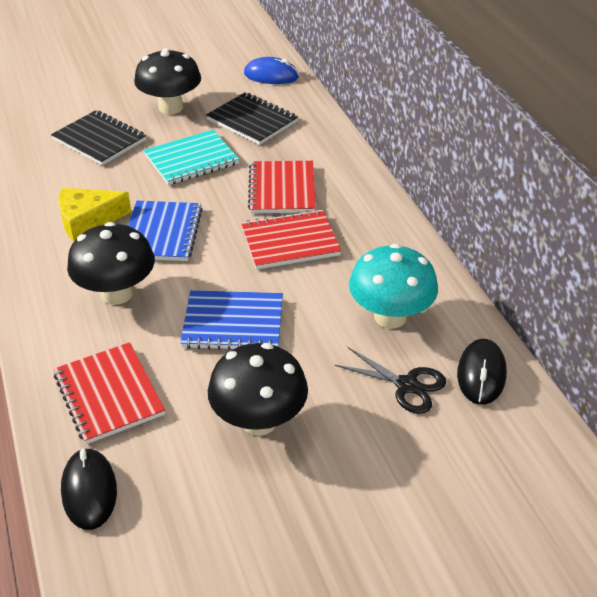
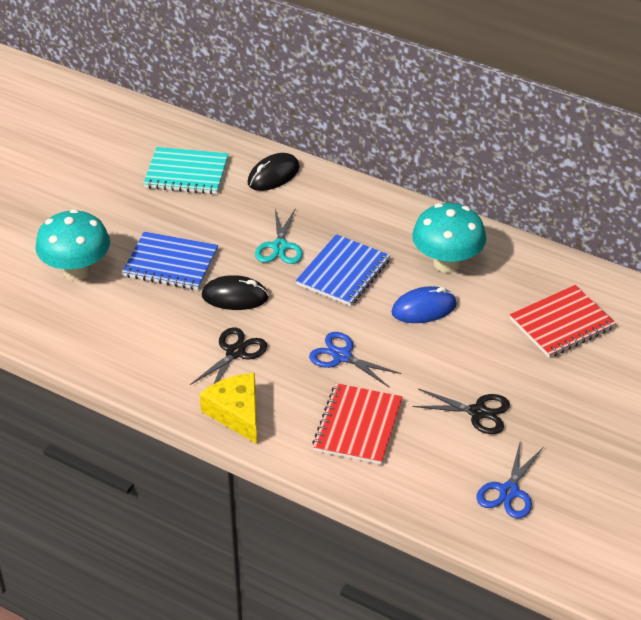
black mushroom: 3 -> 0
black notebook: 2 -> 0
black scissors: 1 -> 2
blue scissors: 0 -> 2
red notebook: 3 -> 2
turquoise mushroom: 1 -> 2
turquoise scissors: 0 -> 1

